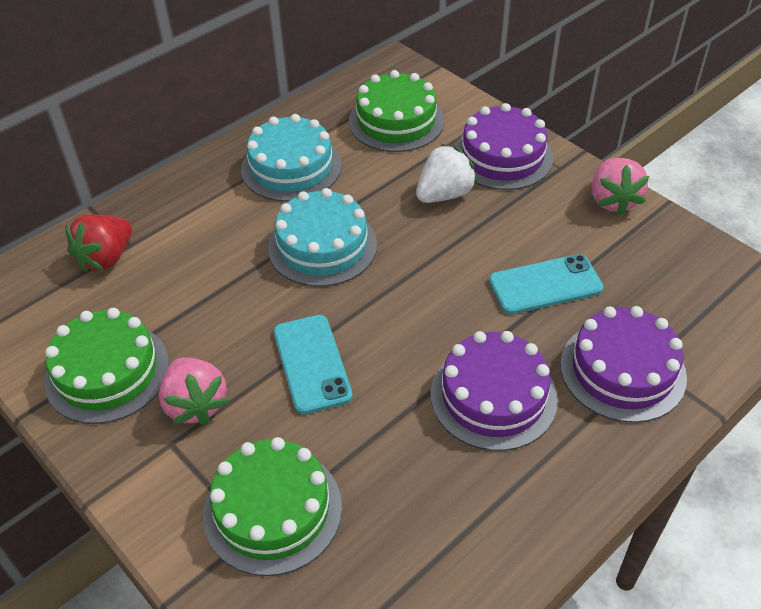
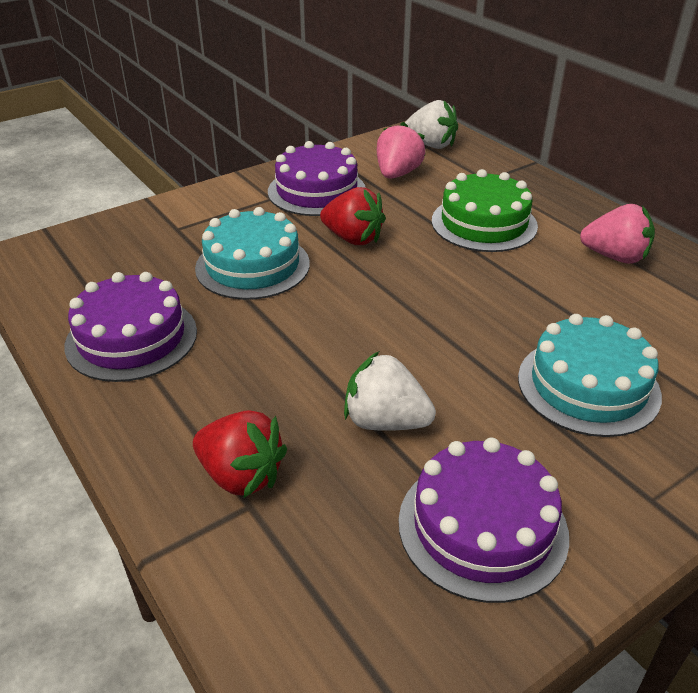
green cake: 3 -> 1
red strawberry: 1 -> 2
turquoise phone: 2 -> 0
white strawberry: 1 -> 2

